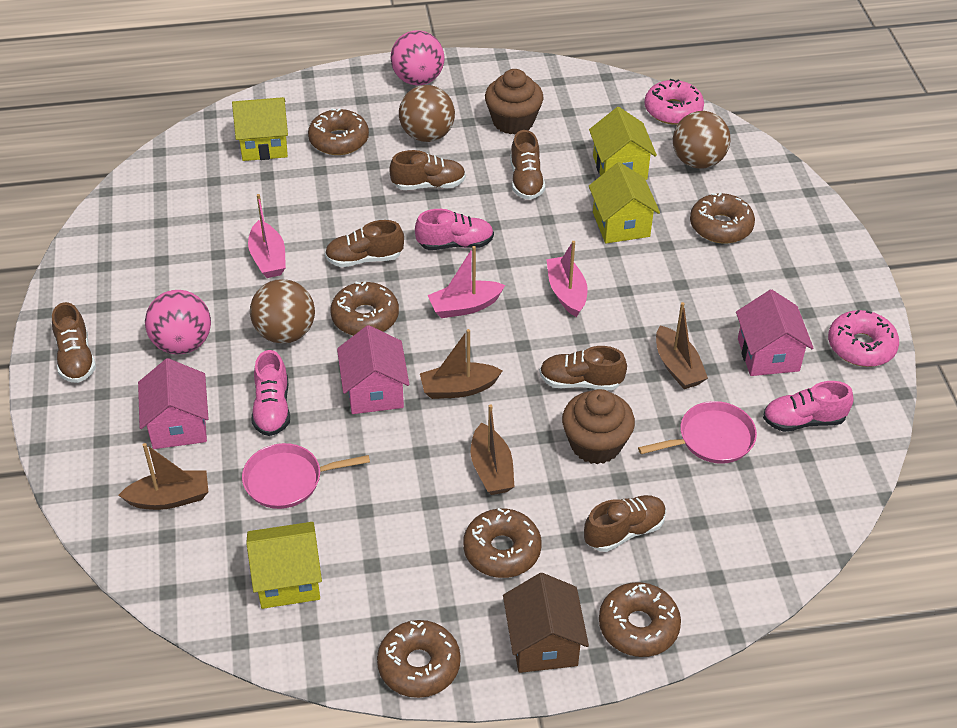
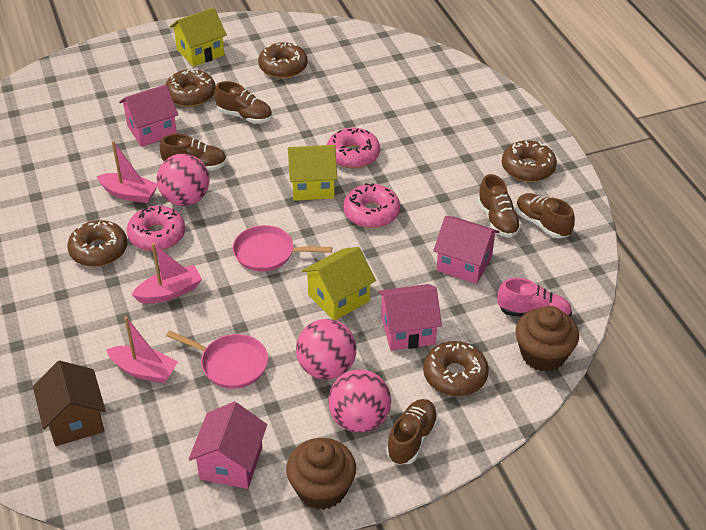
brown ball: 3 -> 0
brown boat: 4 -> 0
brown donut: 6 -> 5
brown shoe: 6 -> 5
pink ball: 2 -> 3
pink donut: 2 -> 3
pink house: 3 -> 4
pink shoe: 3 -> 1
yellow house: 4 -> 3

